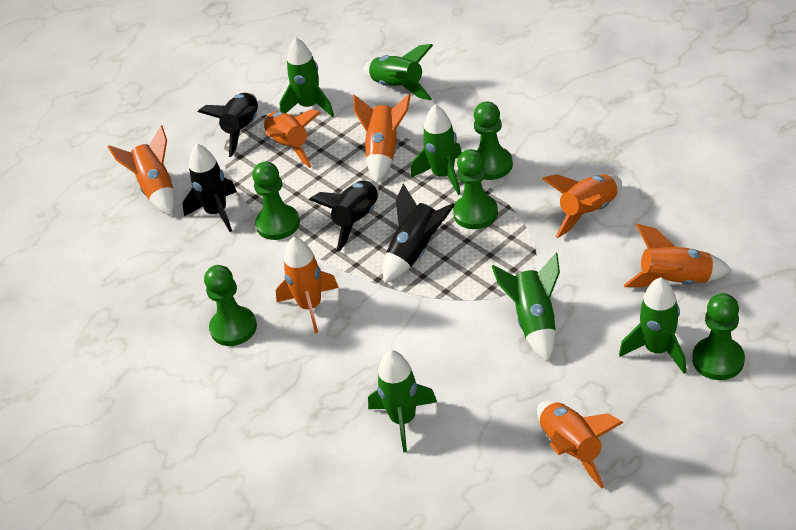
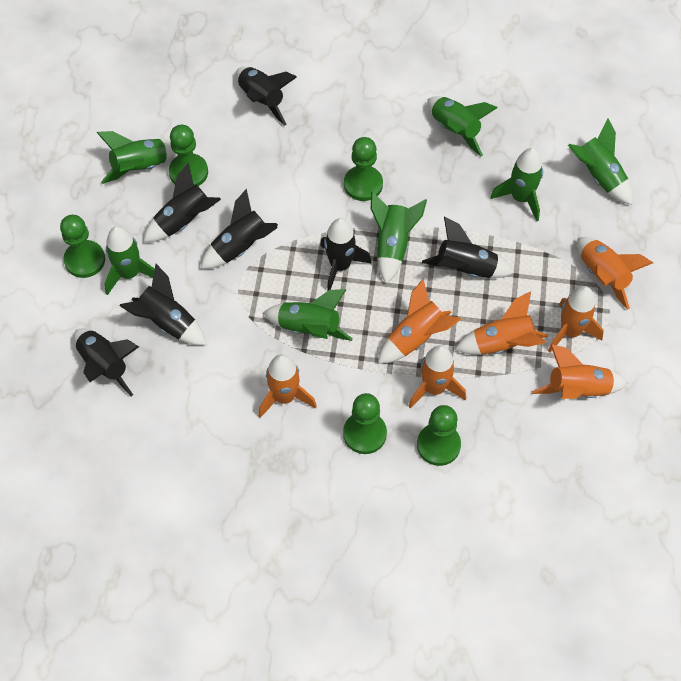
black rocket: 4 -> 7
green rocket: 6 -> 7

